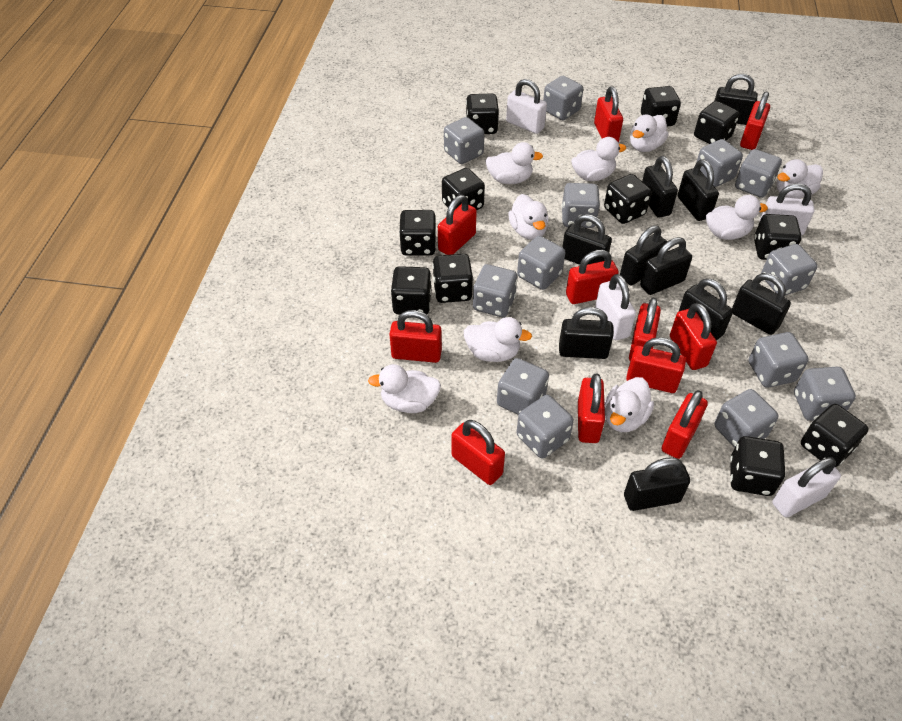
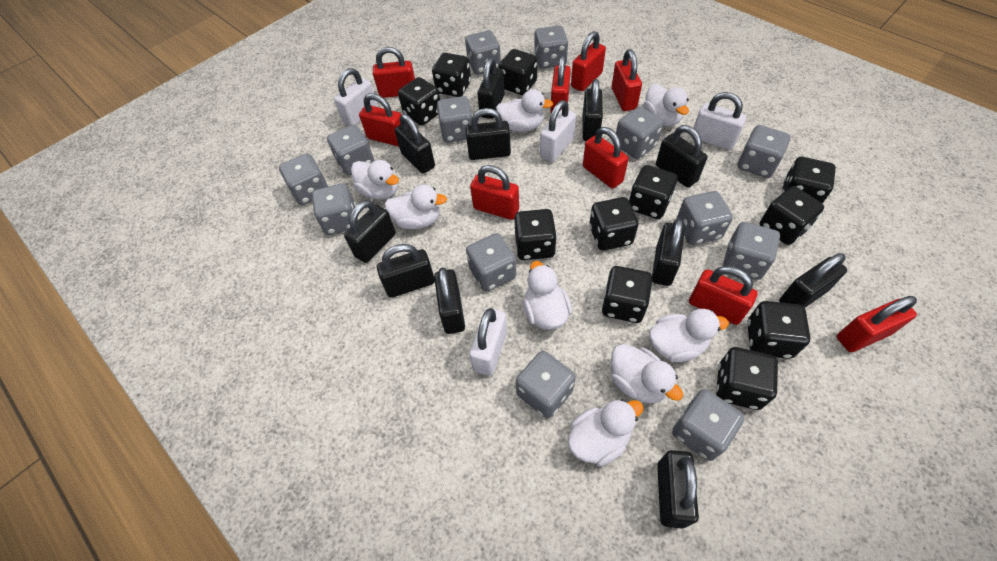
black padlock: 10 -> 11
red padlock: 11 -> 9
white duck: 9 -> 8

